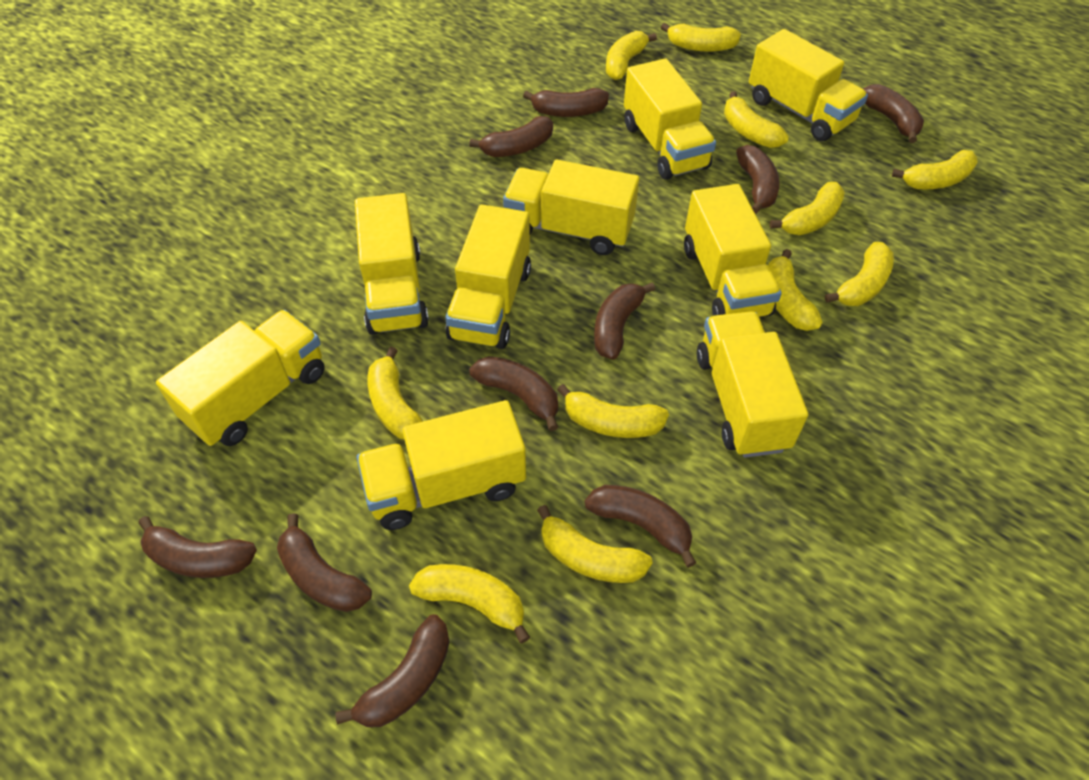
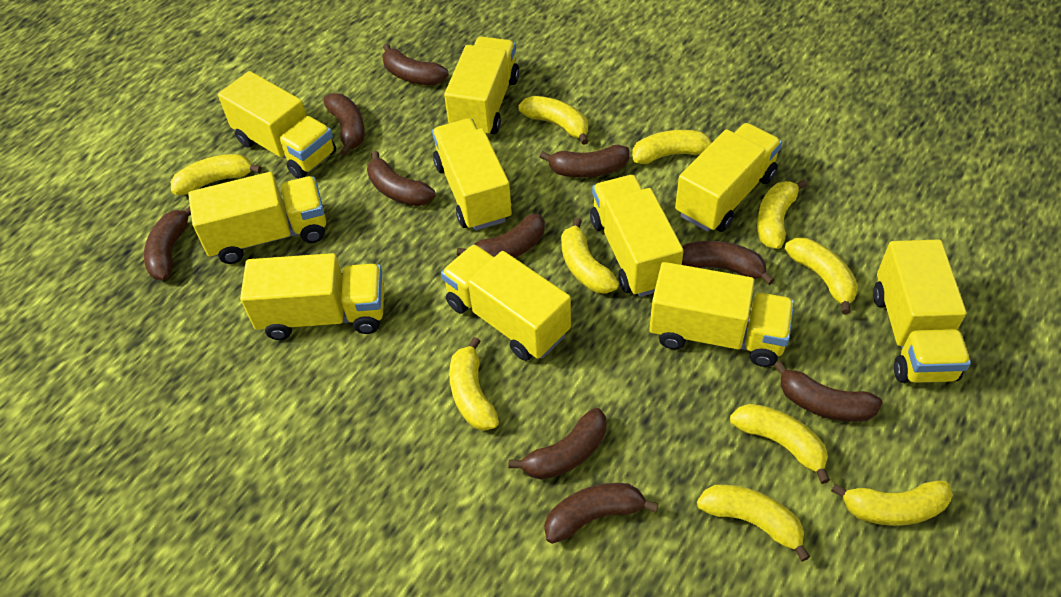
yellow banana: 11 -> 10
yellow truck: 9 -> 10

